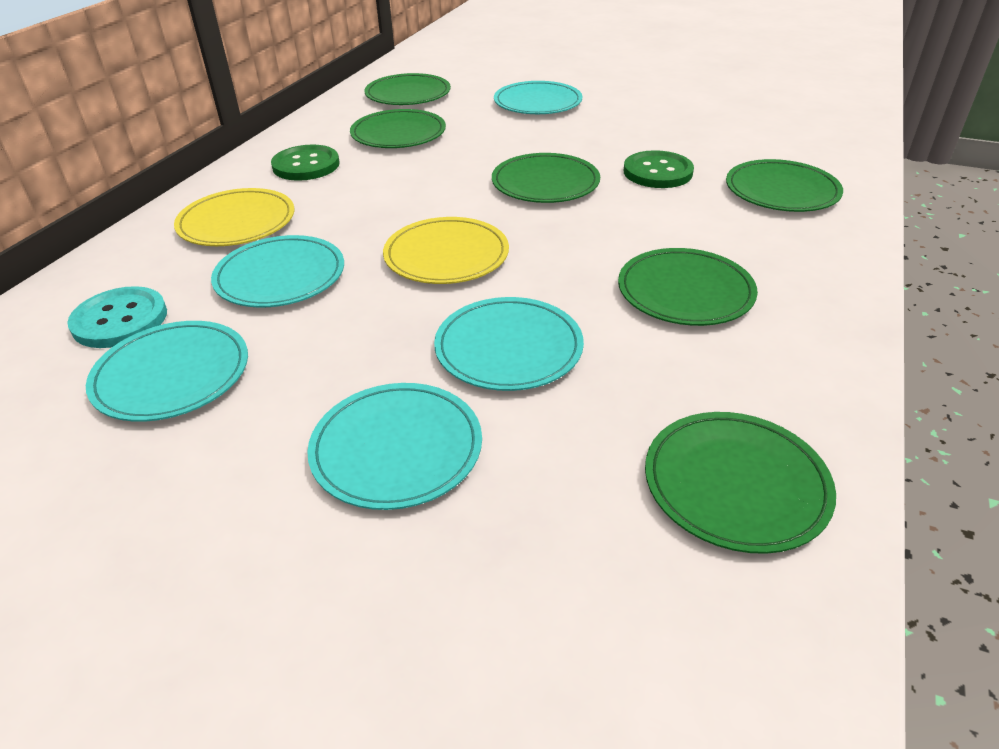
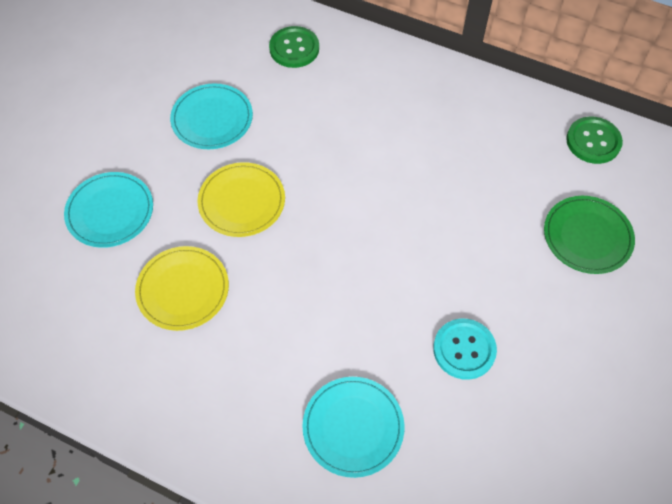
green plate: 6 -> 1
turquoise plate: 5 -> 3

